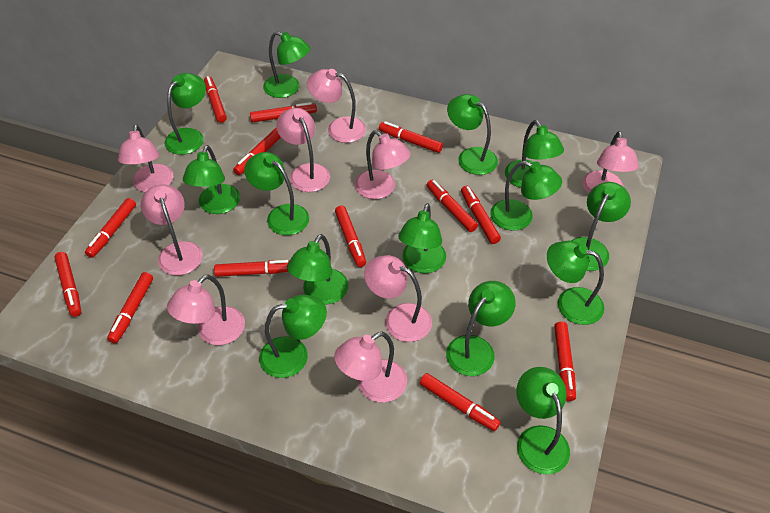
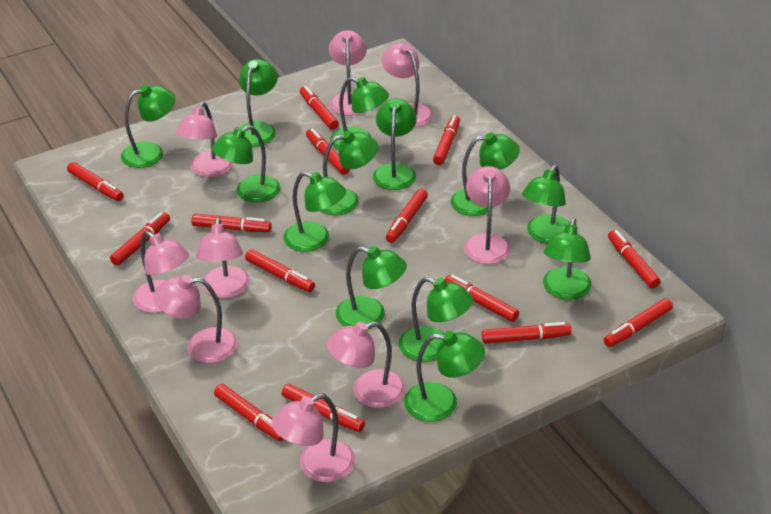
green lamp: 14 -> 13
red marker: 13 -> 14

